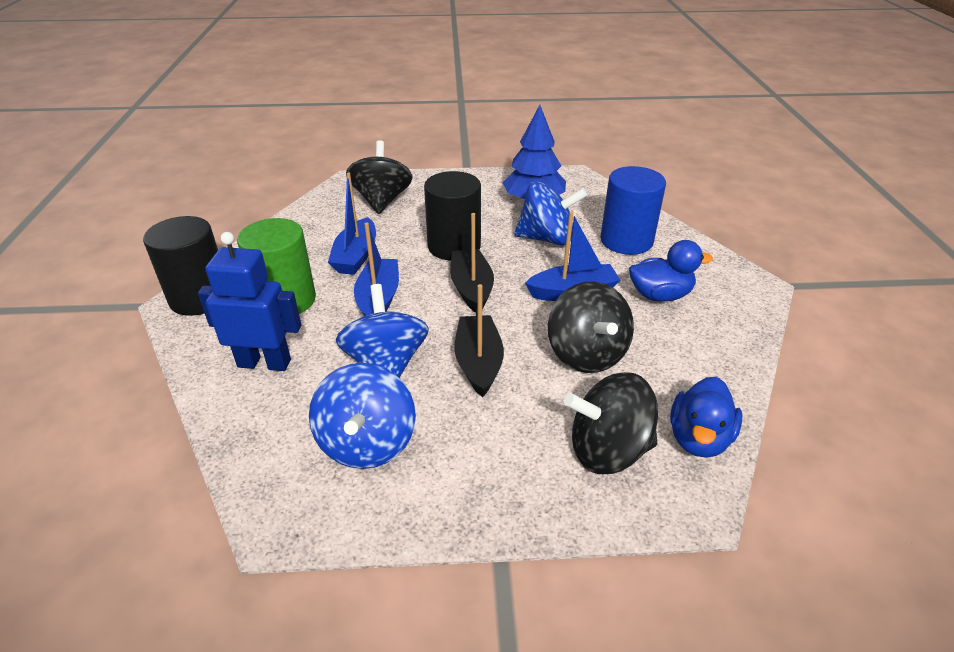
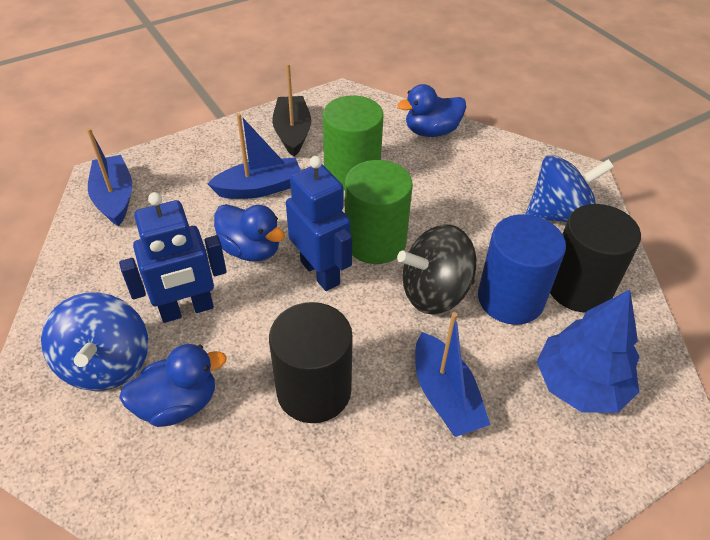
black boat: 2 -> 1
black spinning top: 3 -> 1
blue duck: 2 -> 3
blue robot: 1 -> 2
blue spinning top: 3 -> 2
green cylinder: 1 -> 2

